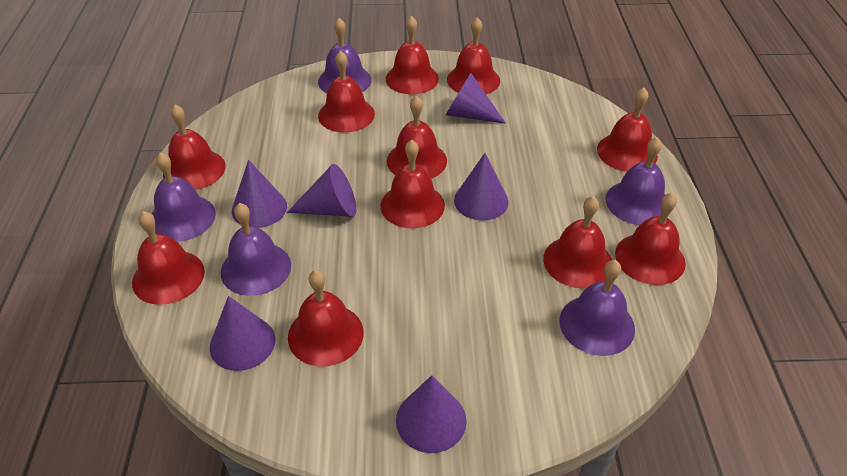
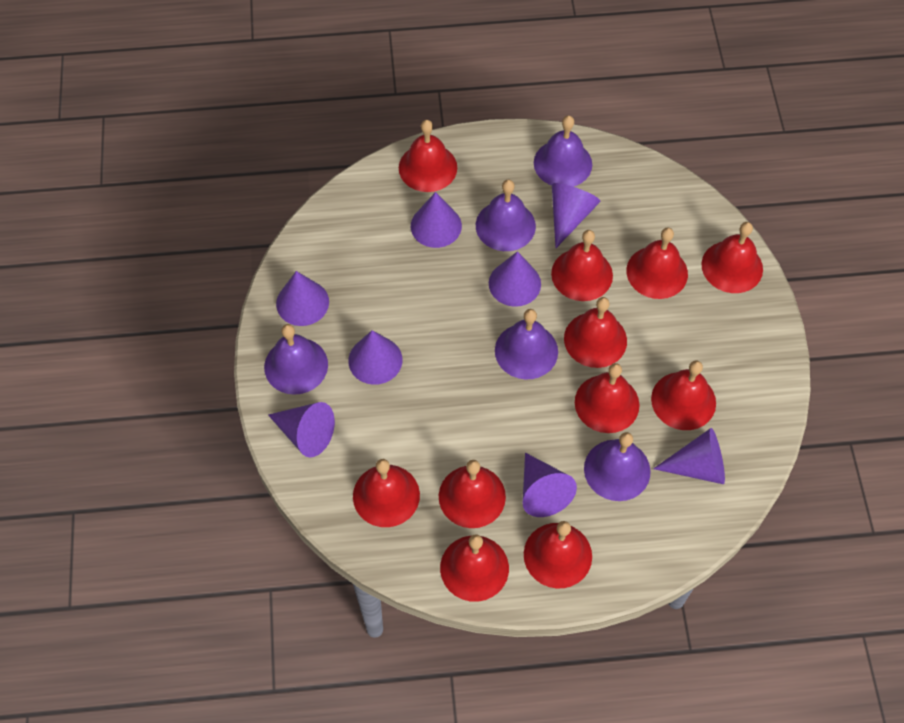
purple cone: 6 -> 8

